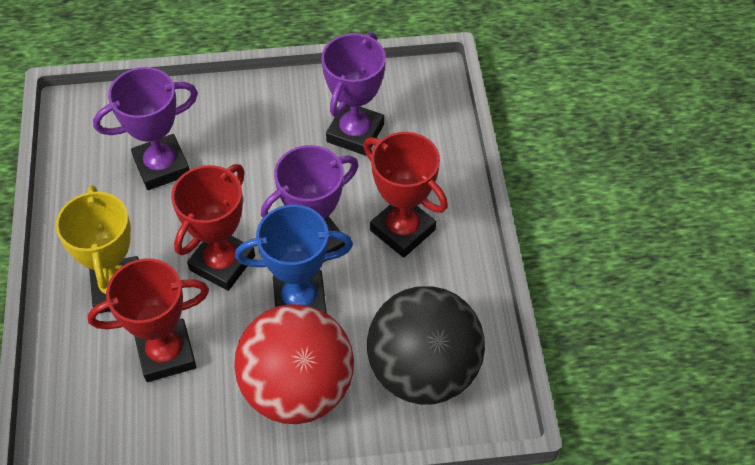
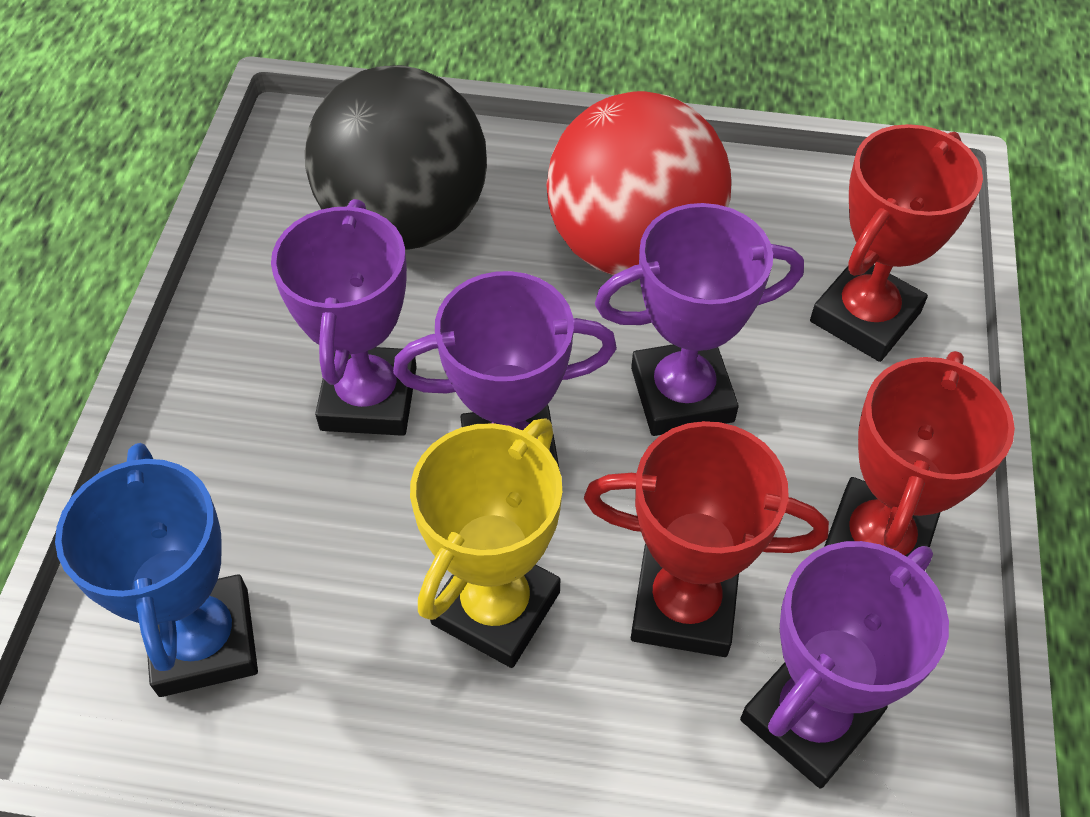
purple trophy: 3 -> 4

